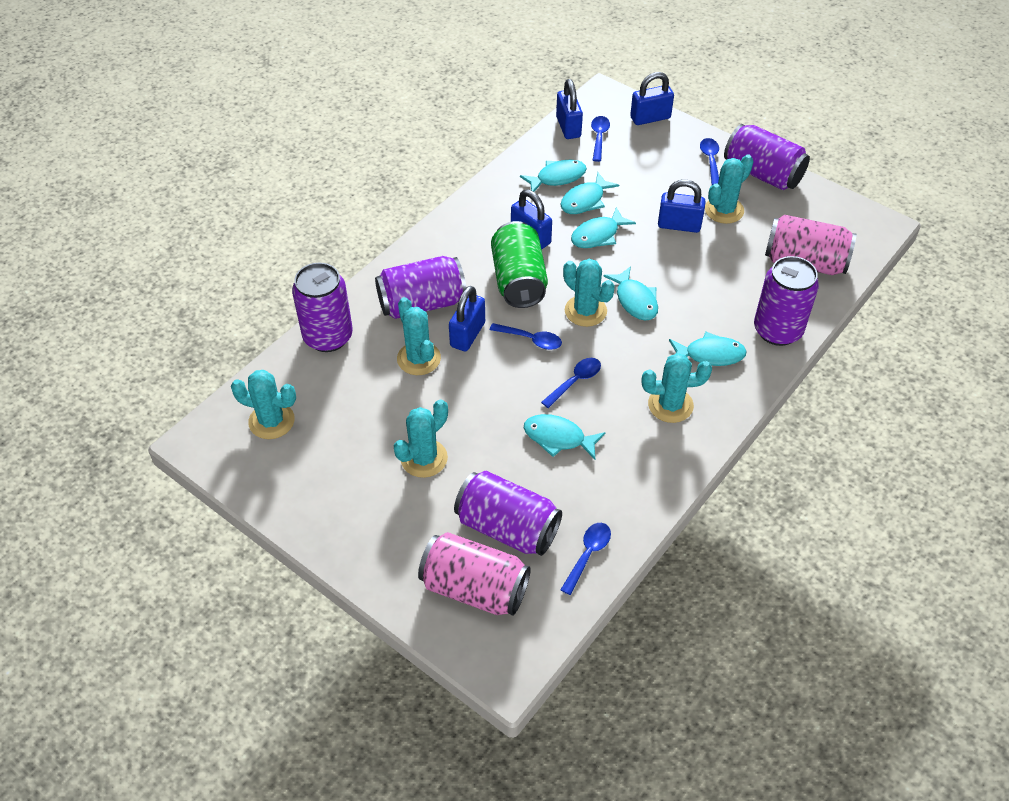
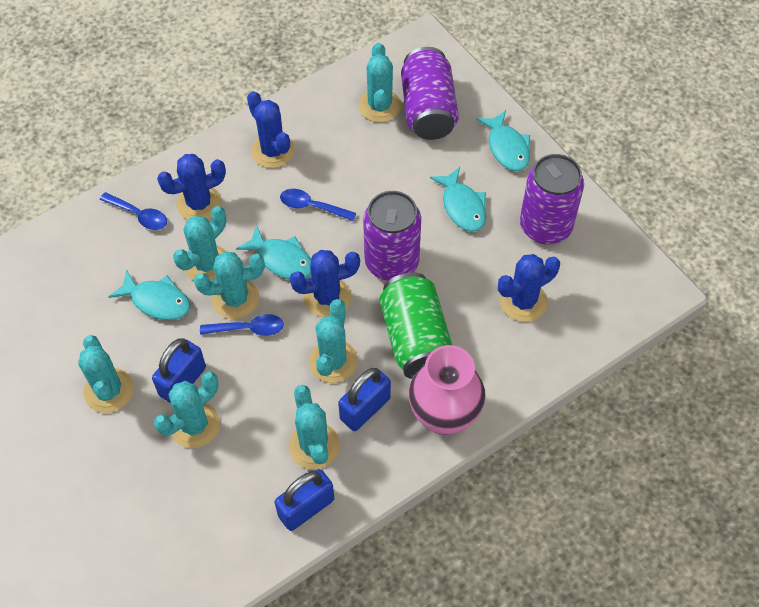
blue cactus: 0 -> 4
blue padlock: 5 -> 3
blue spoon: 5 -> 3
pink can: 2 -> 0
pink vase: 0 -> 1
purple can: 5 -> 3
turquoise cactus: 6 -> 7
turquoise fish: 6 -> 4

